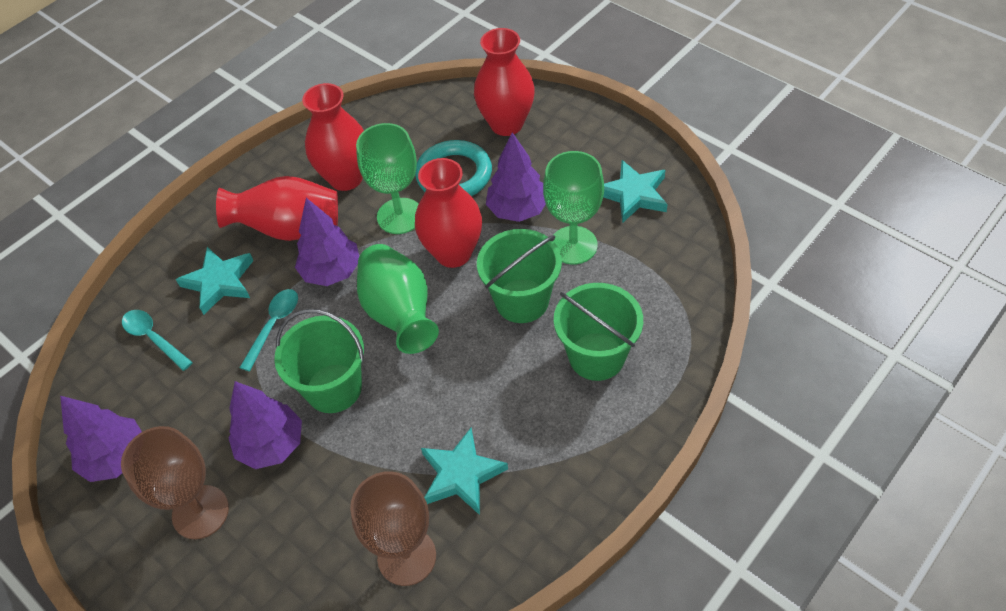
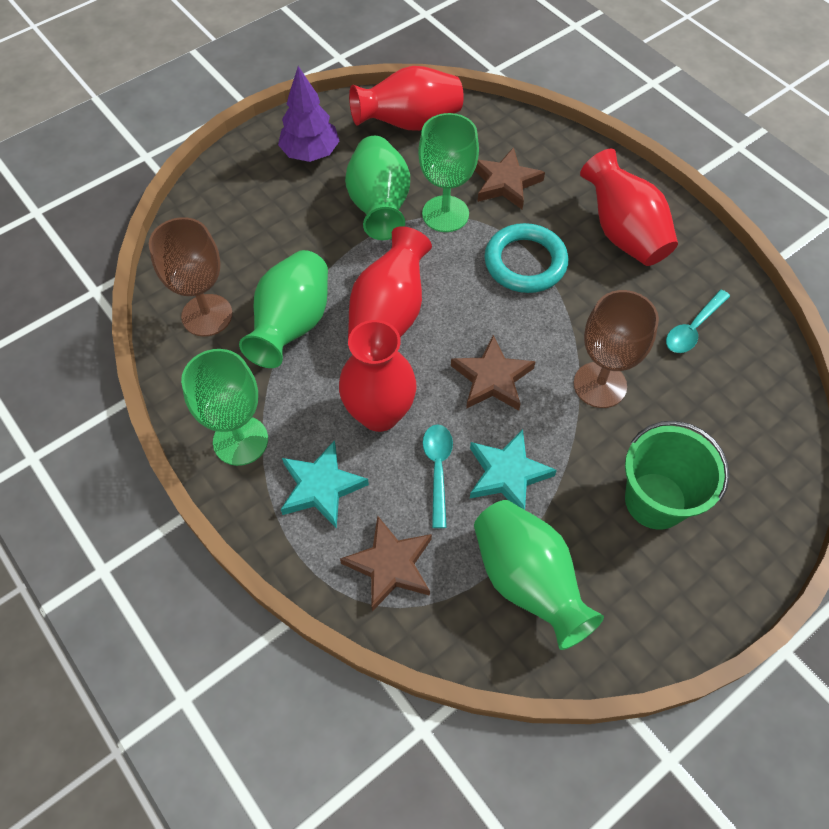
brown star: 0 -> 3
green bucket: 3 -> 1
green vase: 1 -> 3
purple tree: 4 -> 1
turquoise star: 3 -> 2

